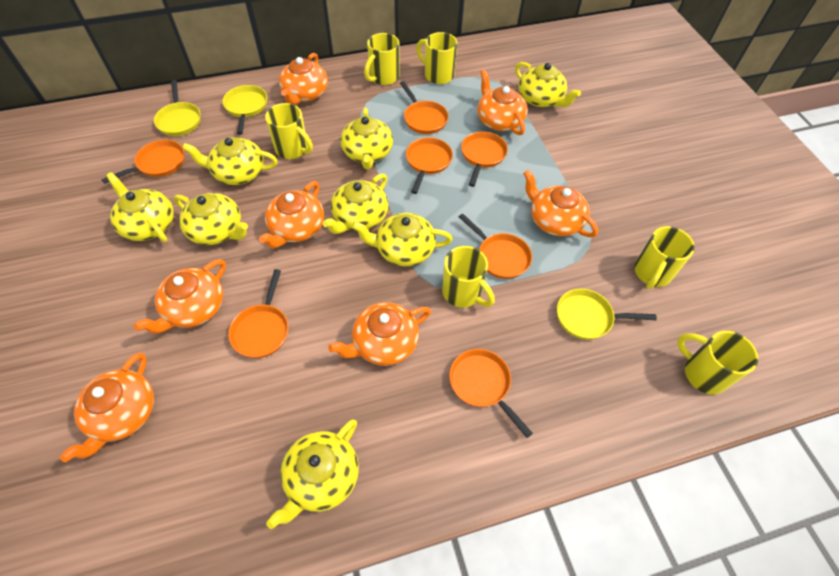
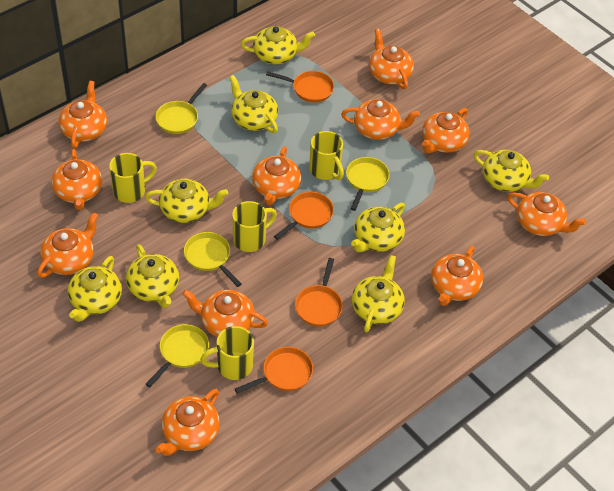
orange pan: 7 -> 4
orange teapot: 7 -> 11
yellow mug: 6 -> 4
yellow pan: 3 -> 4

